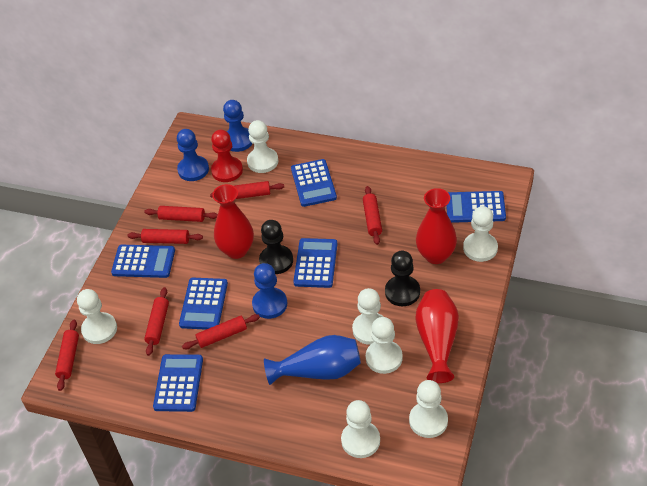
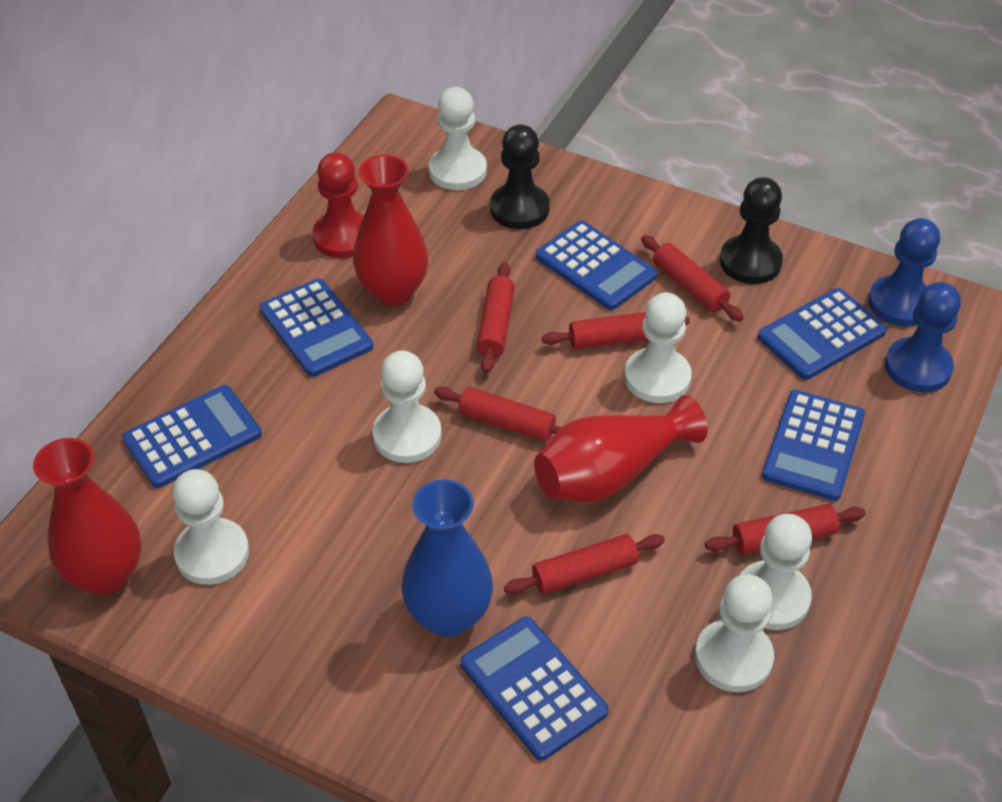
blue pawn: 3 -> 2
red rolling pin: 7 -> 6
white pawn: 7 -> 6

